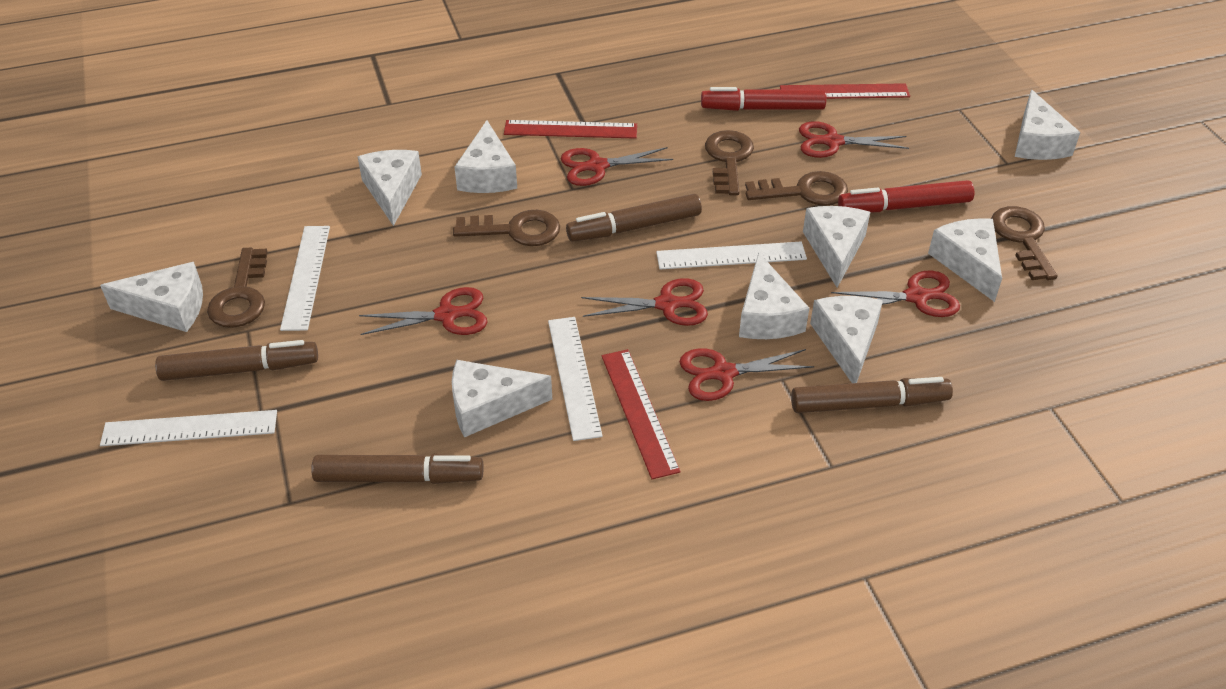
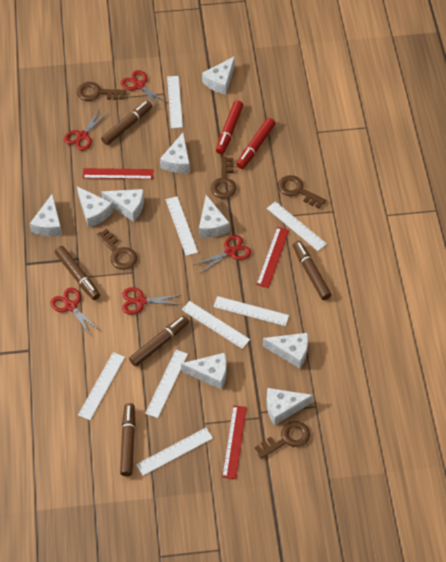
brown marker: 4 -> 5
red scissors: 6 -> 5
white ruler: 4 -> 8

